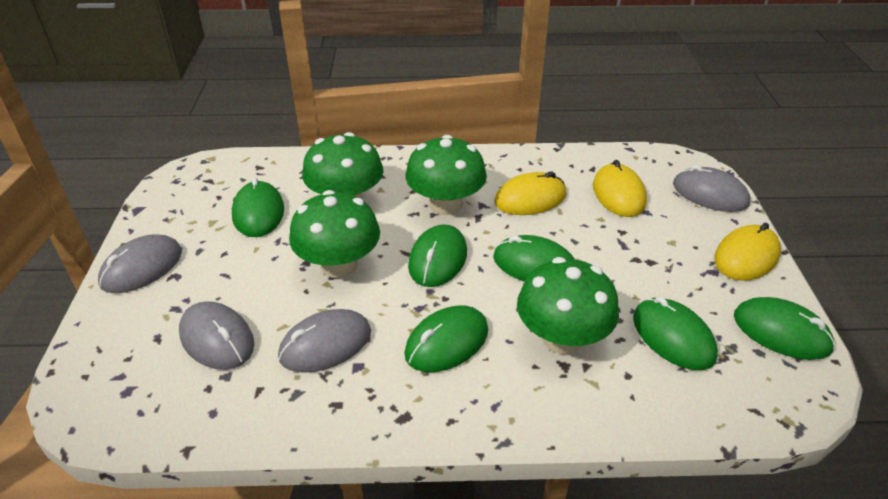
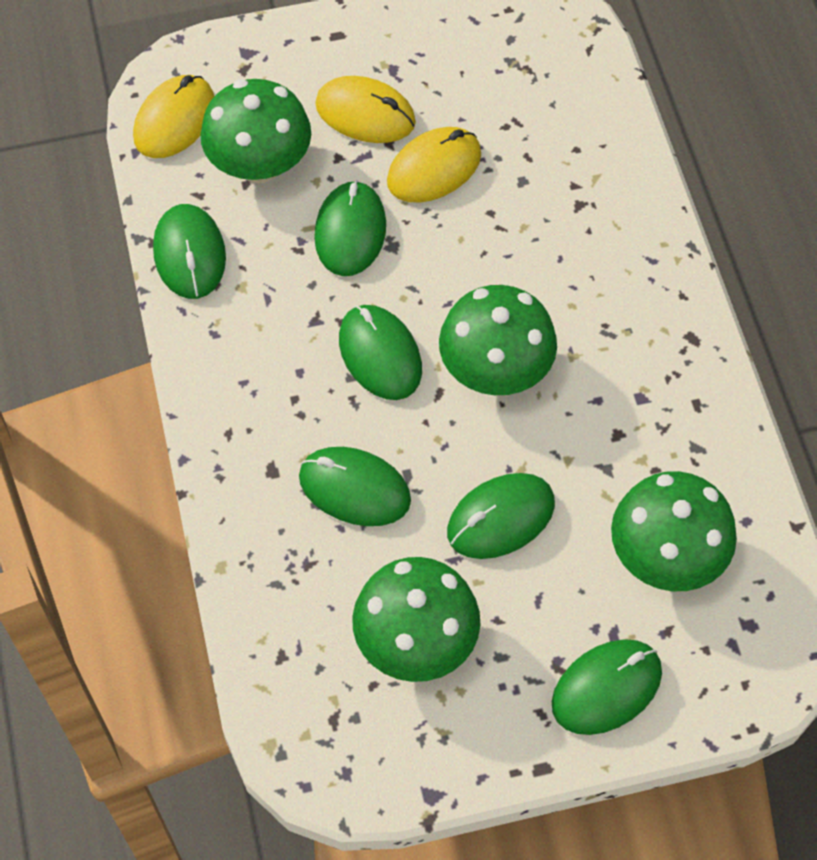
grey mouse: 4 -> 0

